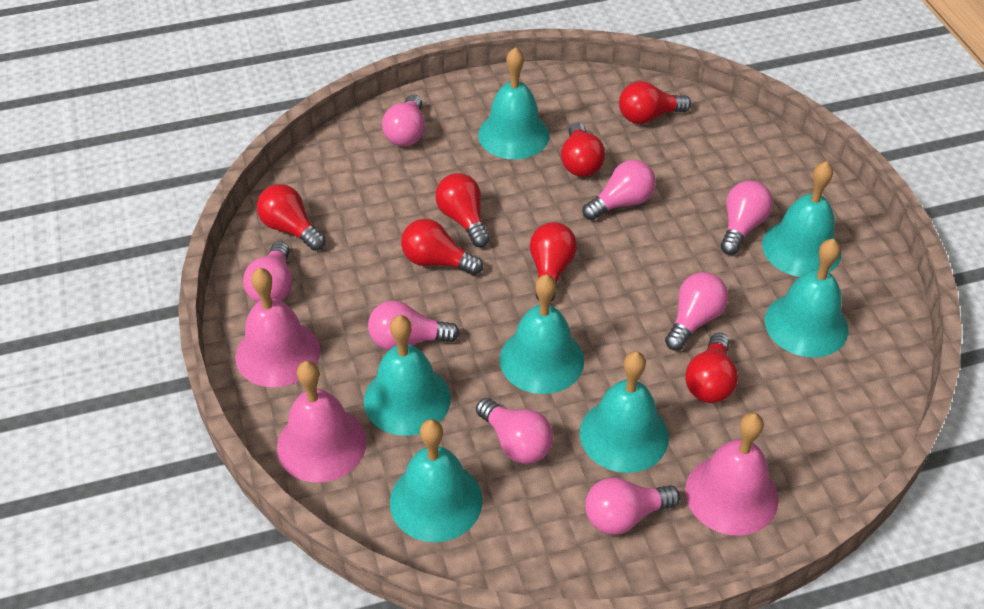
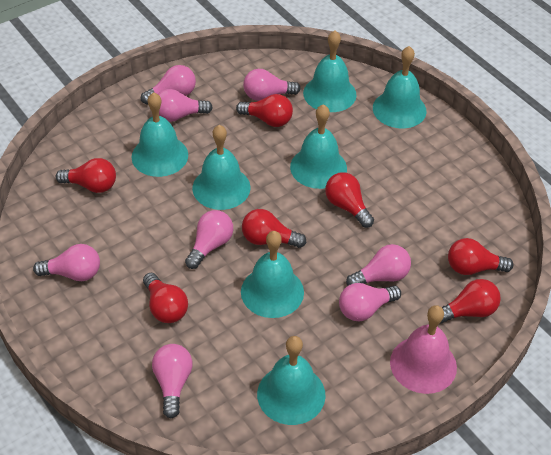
pink bell: 3 -> 1

